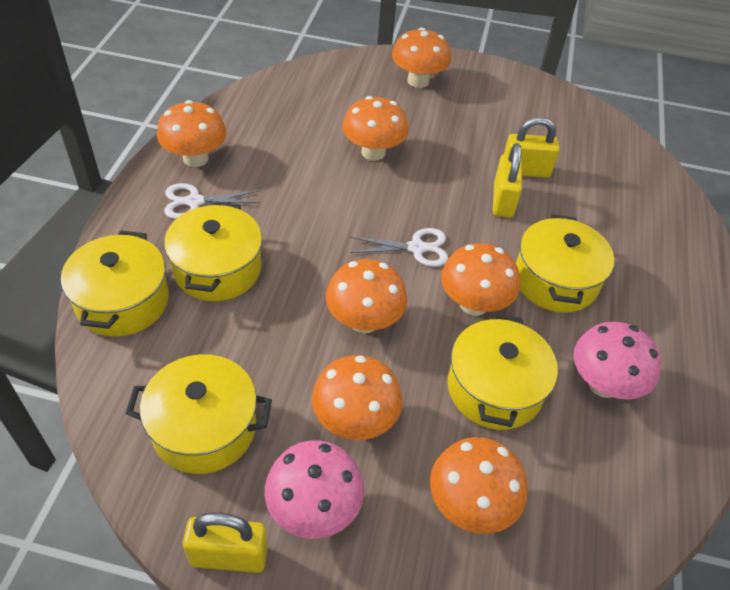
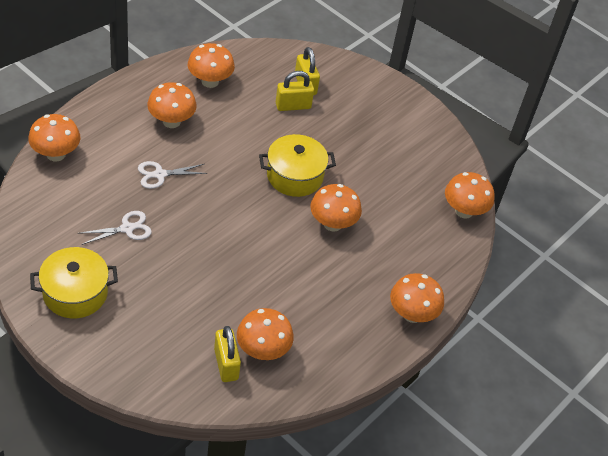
pink mushroom: 2 -> 0
yellow pot: 5 -> 2

